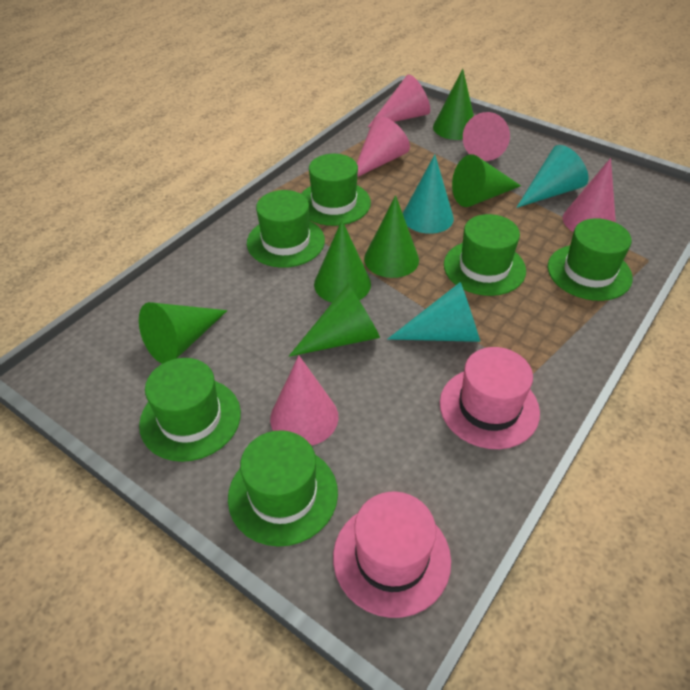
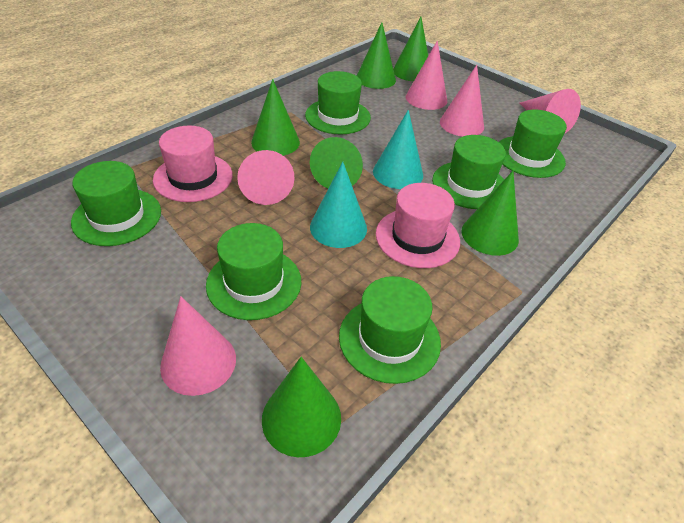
turquoise cone: 3 -> 2

